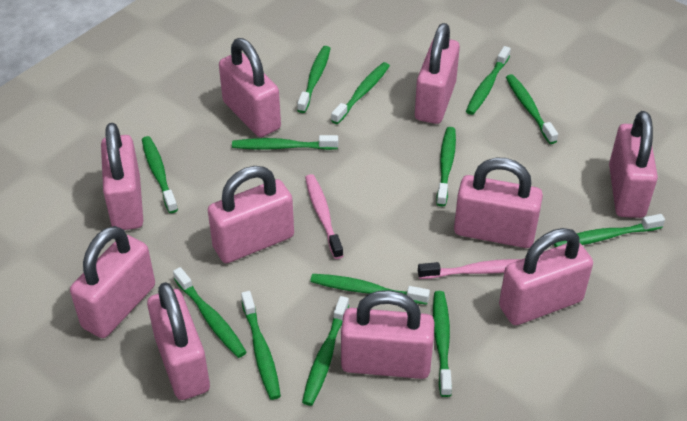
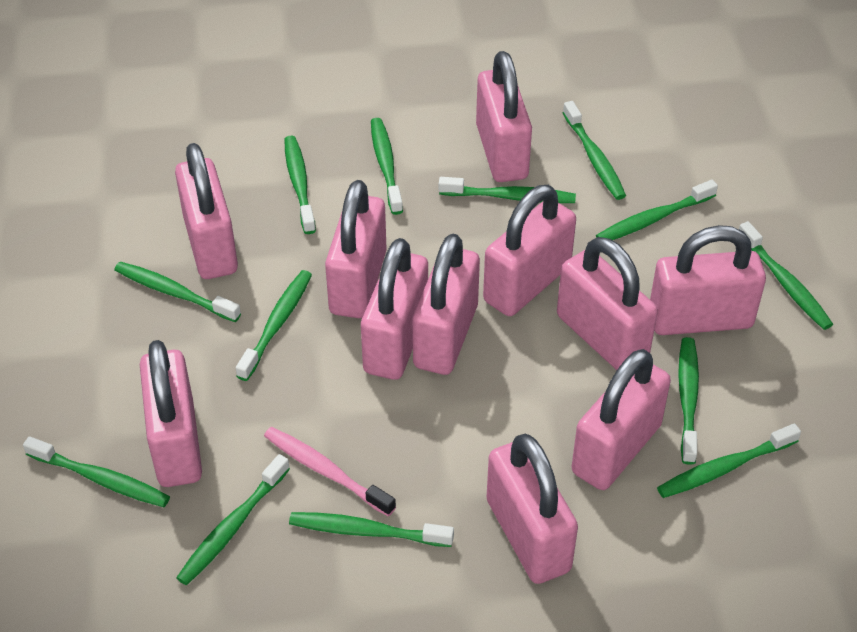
pink padlock: 10 -> 11
pink toothbrush: 2 -> 1

